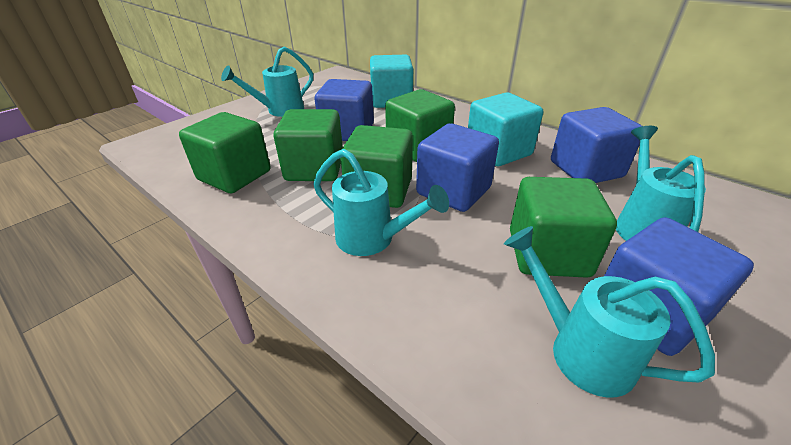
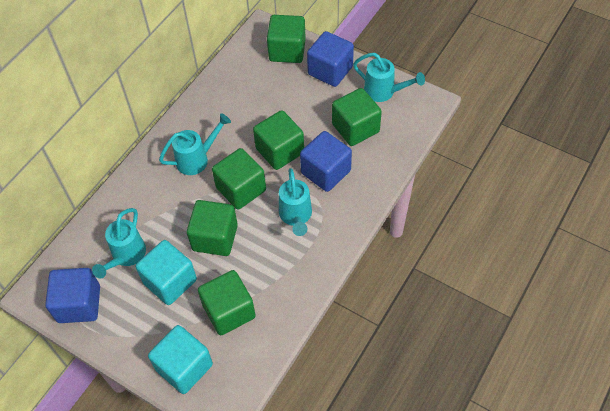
blue cube: 4 -> 3
green cube: 5 -> 6

